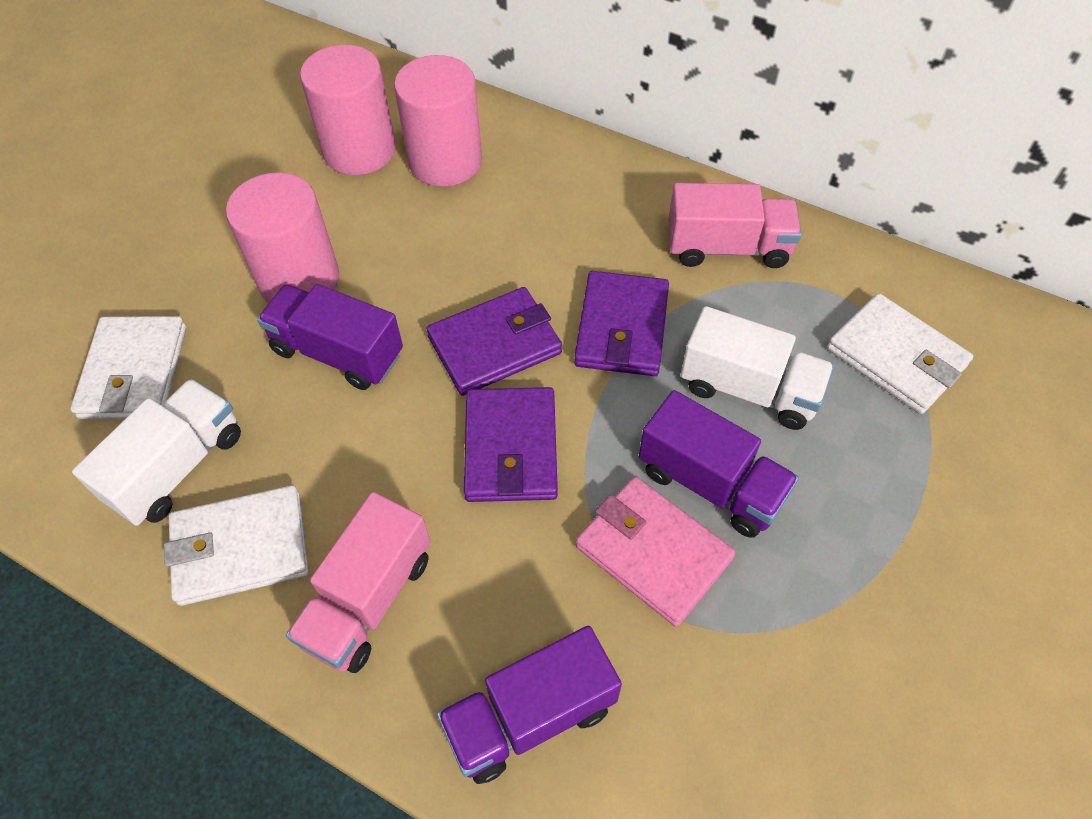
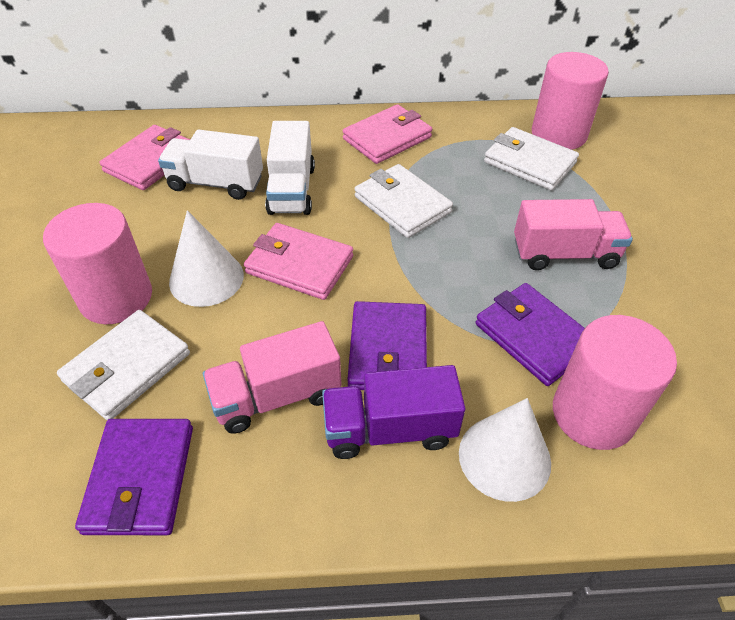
pink wallet: 1 -> 3
purple truck: 3 -> 1
white cone: 0 -> 2

